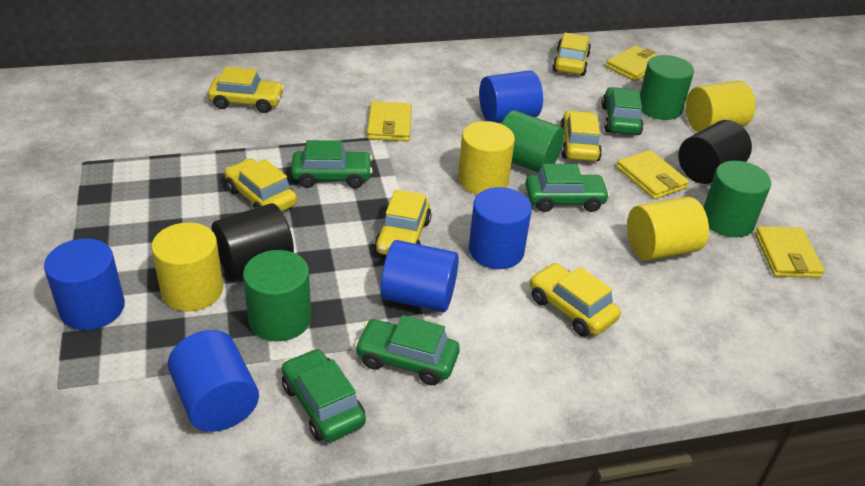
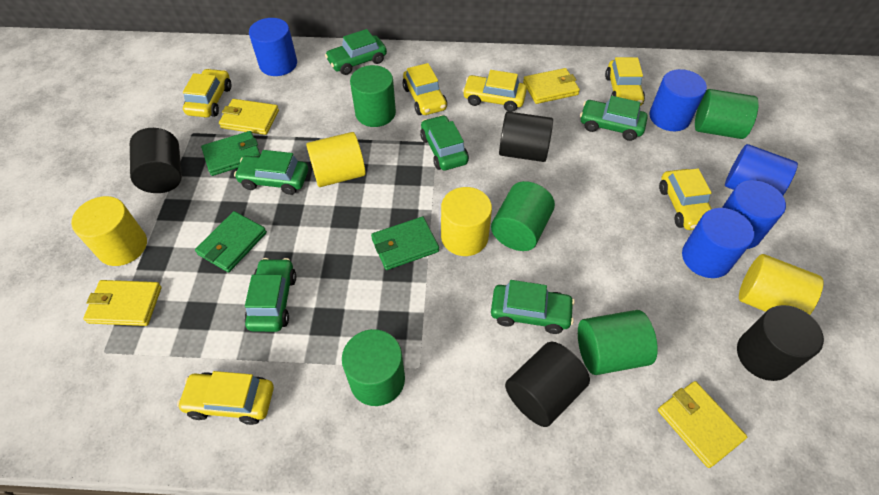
black cylinder: 2 -> 4
green car: 5 -> 6
green cylinder: 4 -> 5
green wallet: 0 -> 3

